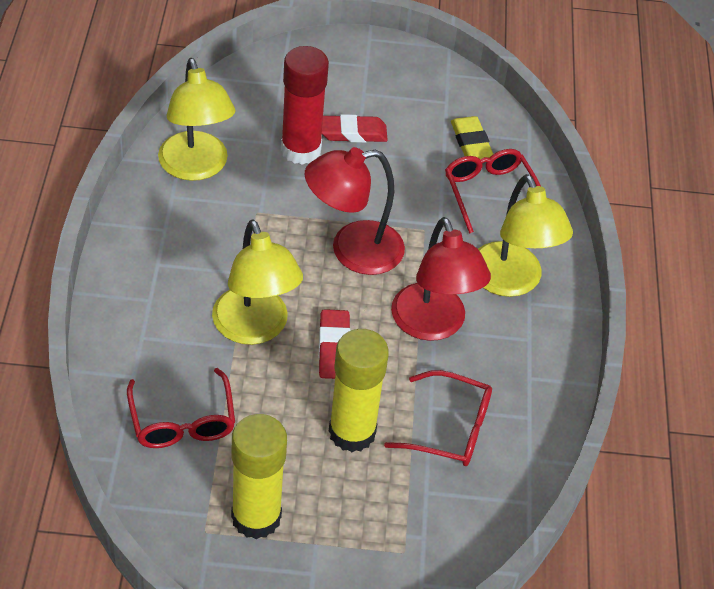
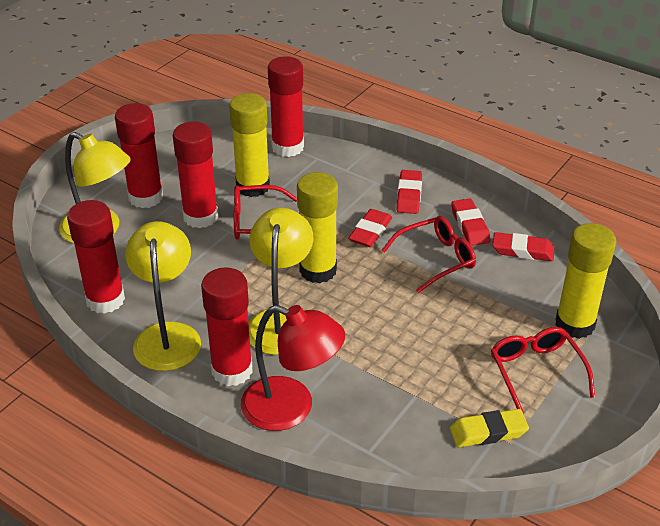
red eraser: 2 -> 4
red glue stick: 1 -> 5
red lamp: 2 -> 1
yellow glue stick: 2 -> 3

